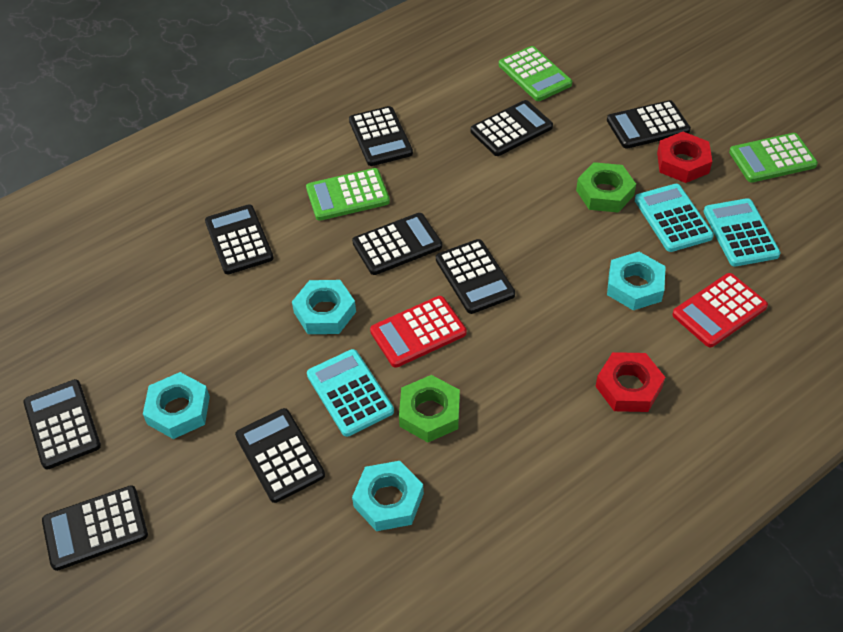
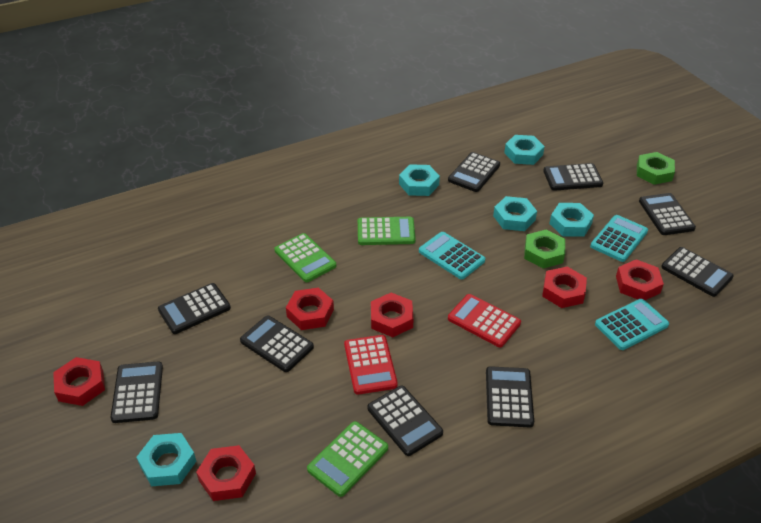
red nut: 2 -> 6
turquoise nut: 4 -> 5

